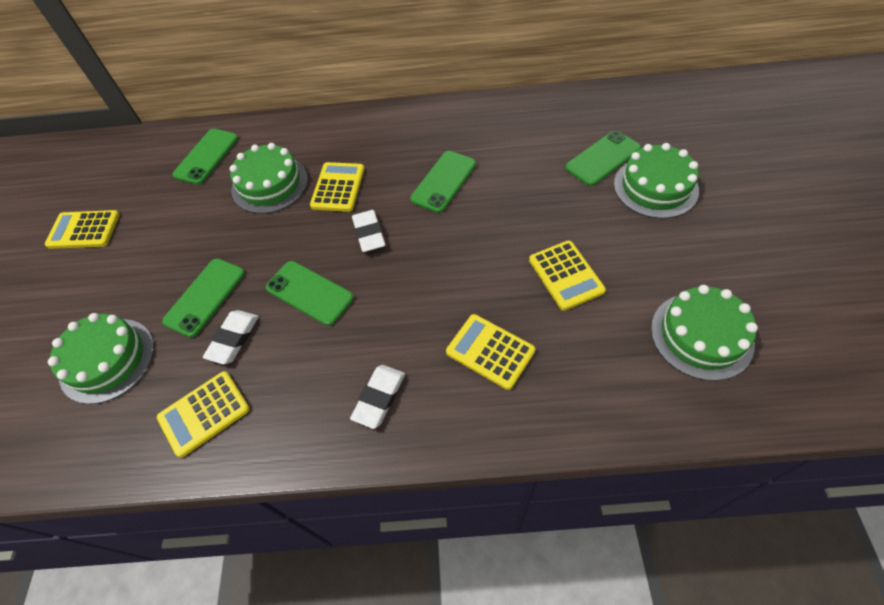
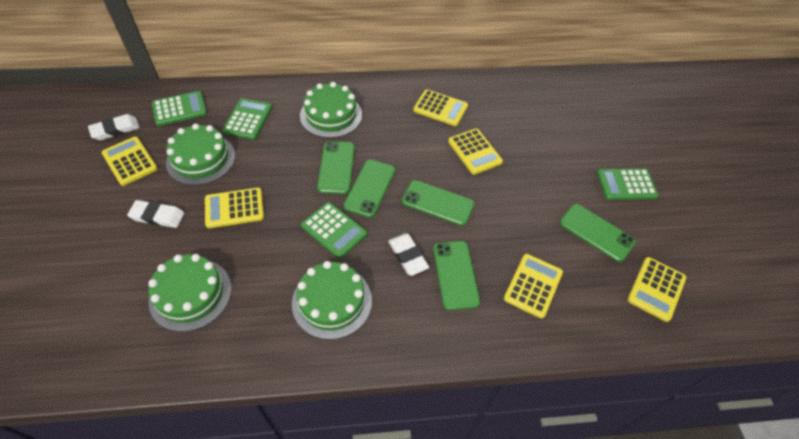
green calculator: 0 -> 4
yellow calculator: 5 -> 6

